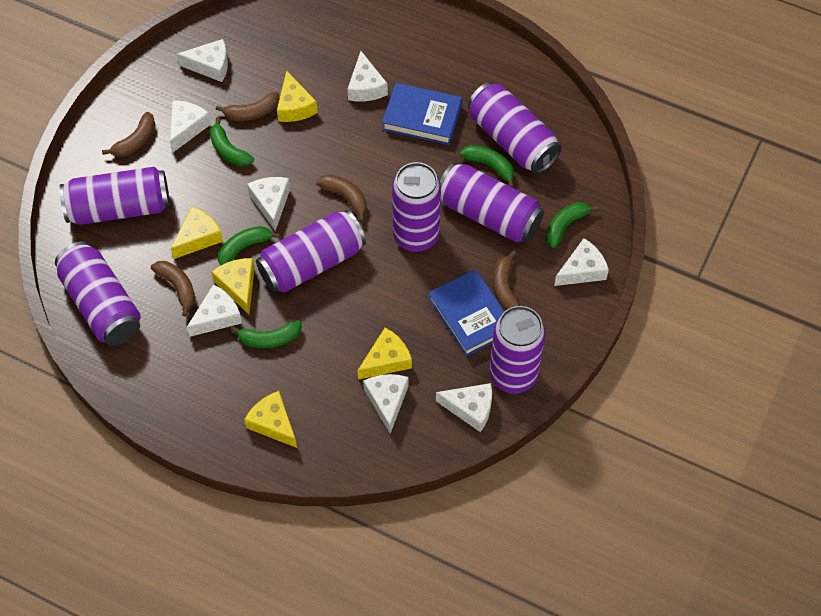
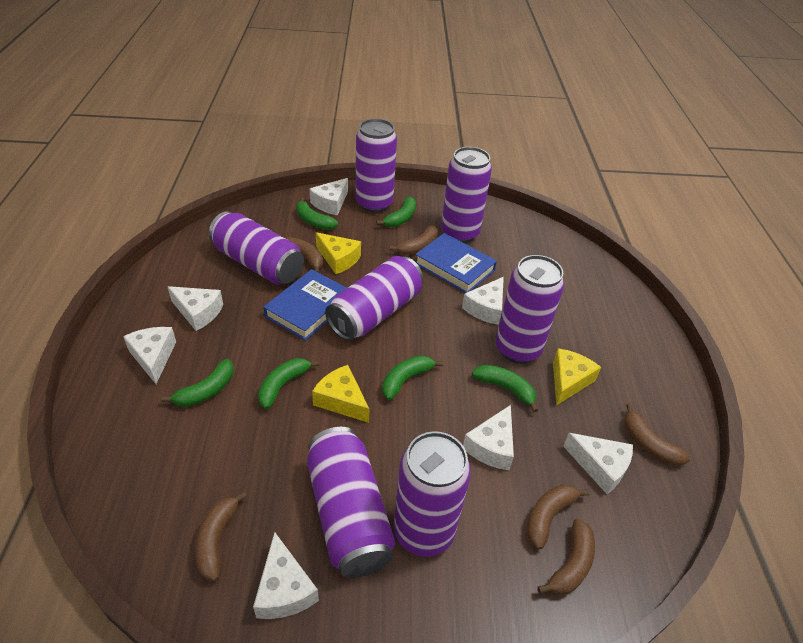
brown banana: 5 -> 6
green banana: 5 -> 6
white cheese: 8 -> 7
yellow cheese: 5 -> 3

